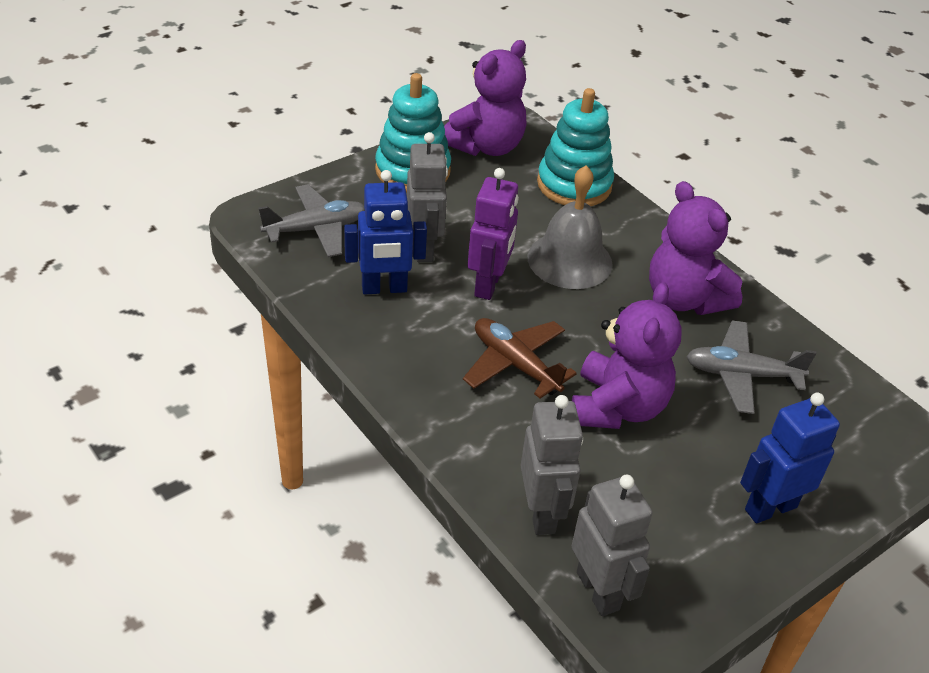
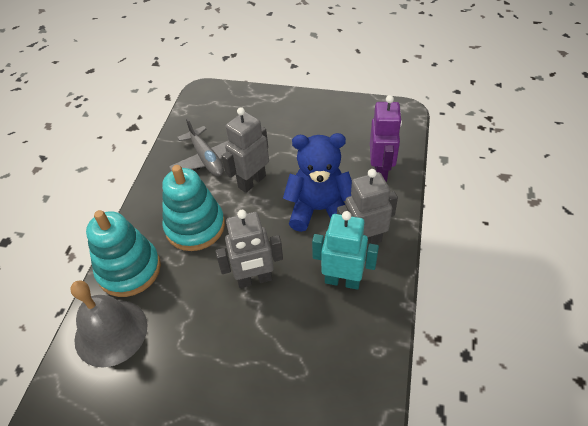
blue robot: 2 -> 0
blue teddy bear: 0 -> 1
brown plane: 1 -> 0
grey plane: 2 -> 1
purple teddy bear: 3 -> 0
turquoise robot: 0 -> 1

